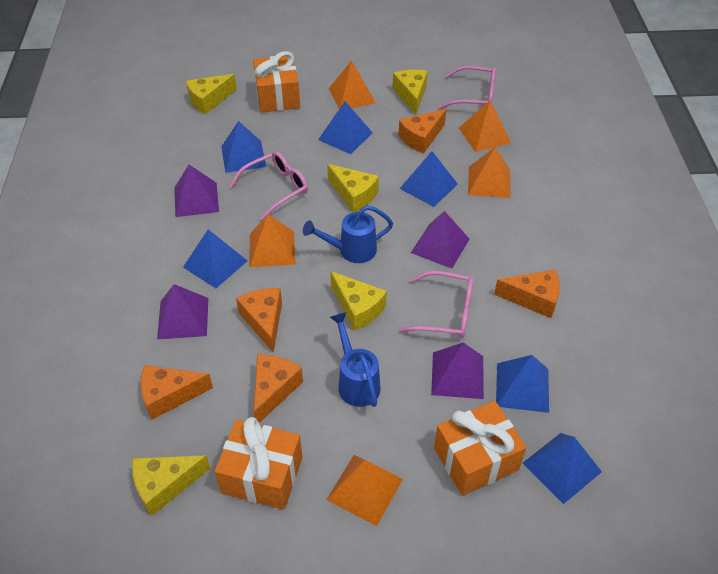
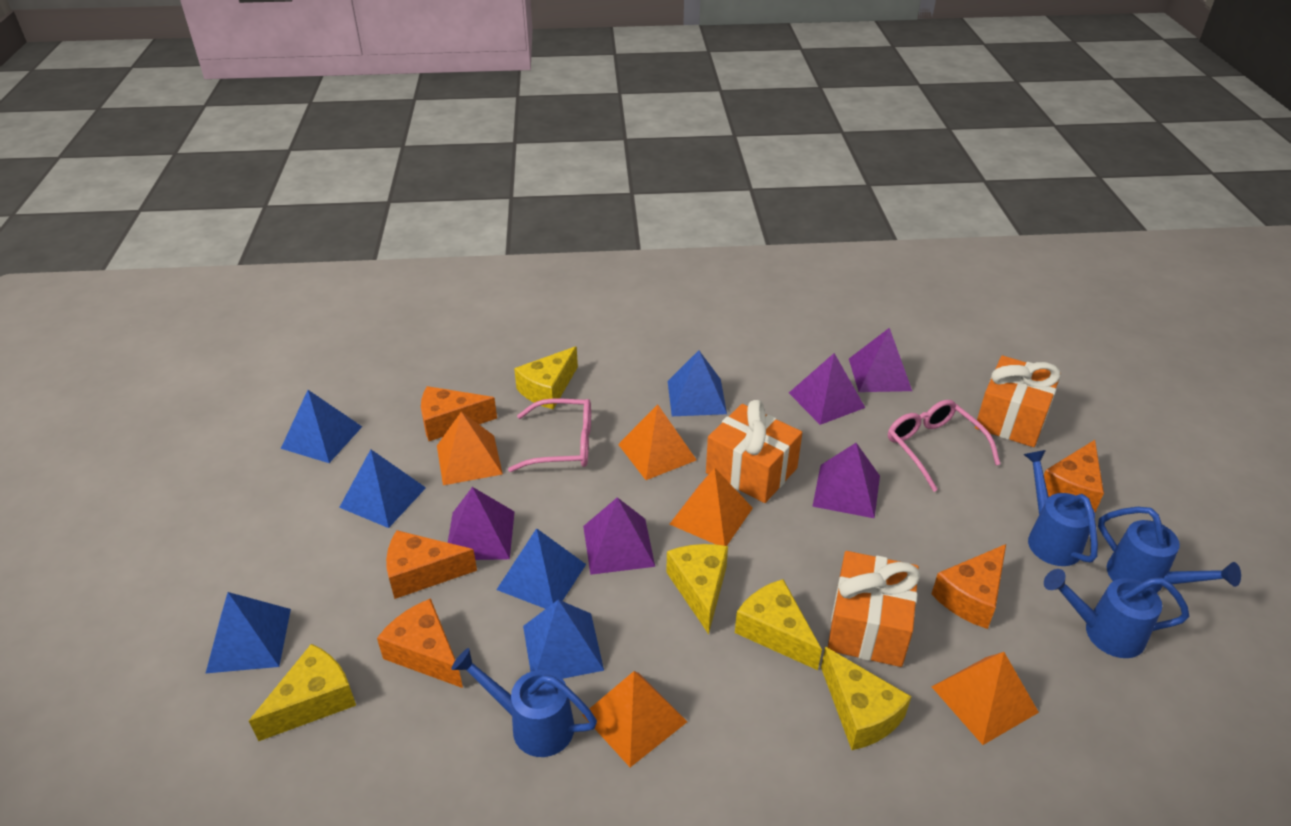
blue watering can: 2 -> 4
pink glasses: 3 -> 2
purple pyramid: 4 -> 5

